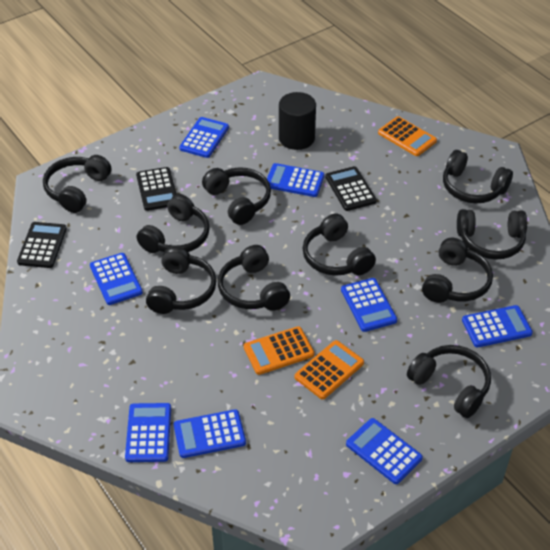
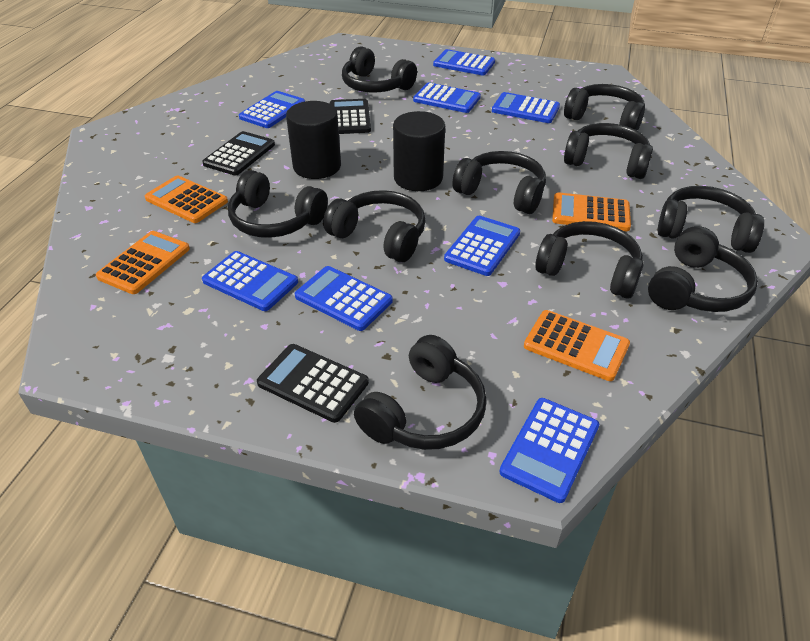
black cylinder: 1 -> 2
orange calculator: 3 -> 4

